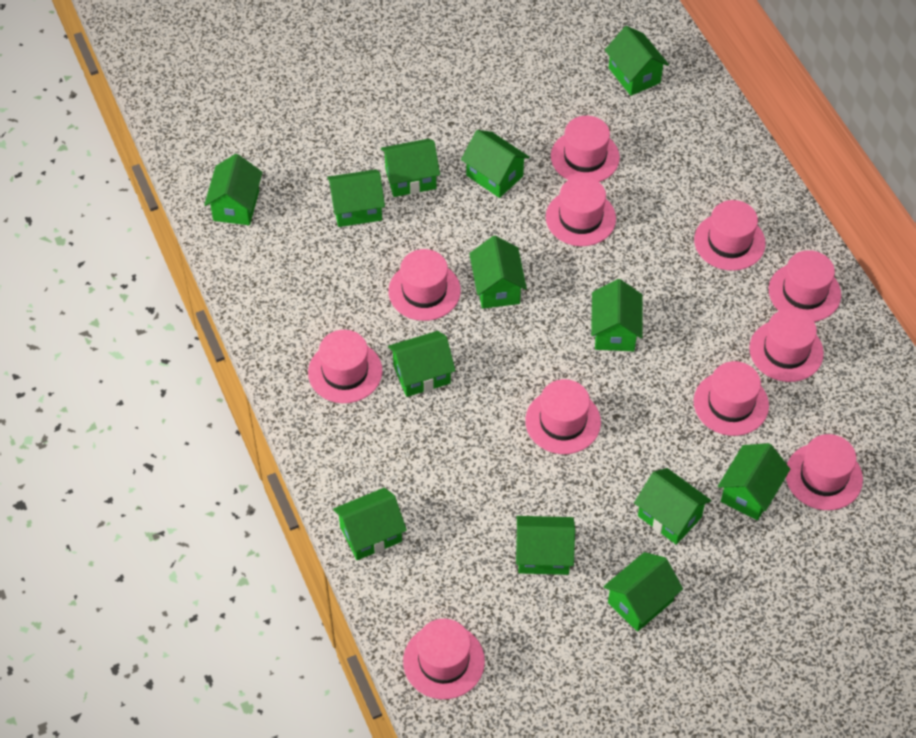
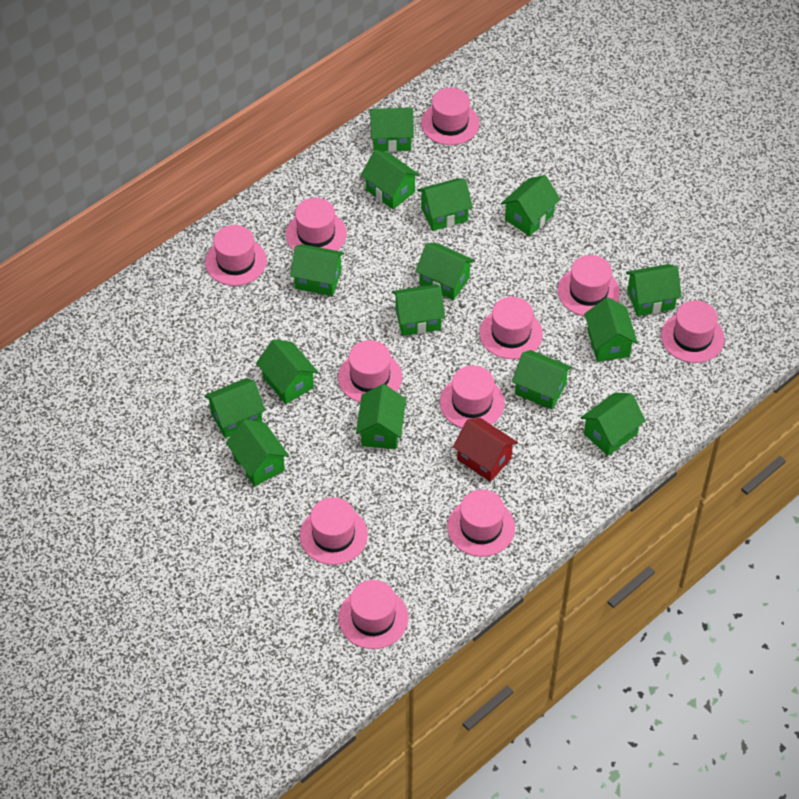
green house: 13 -> 15
red house: 0 -> 1

